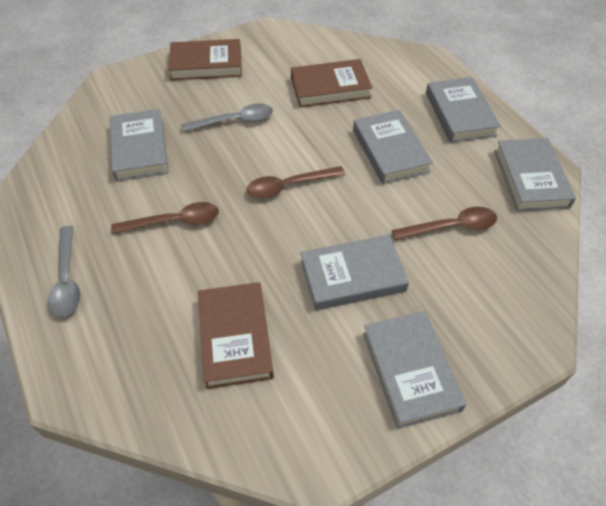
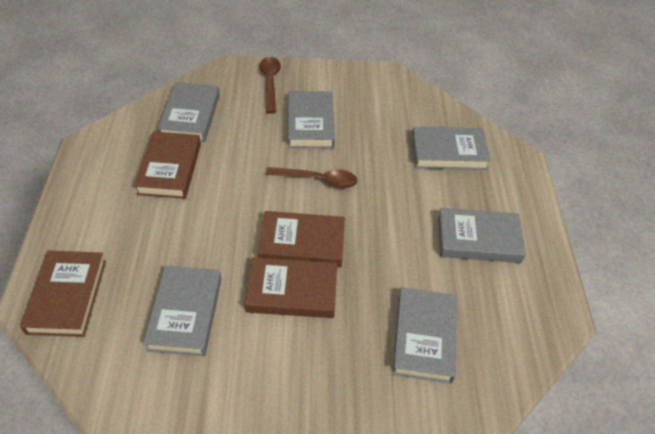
brown book: 3 -> 4
brown spoon: 3 -> 2
grey spoon: 2 -> 0

